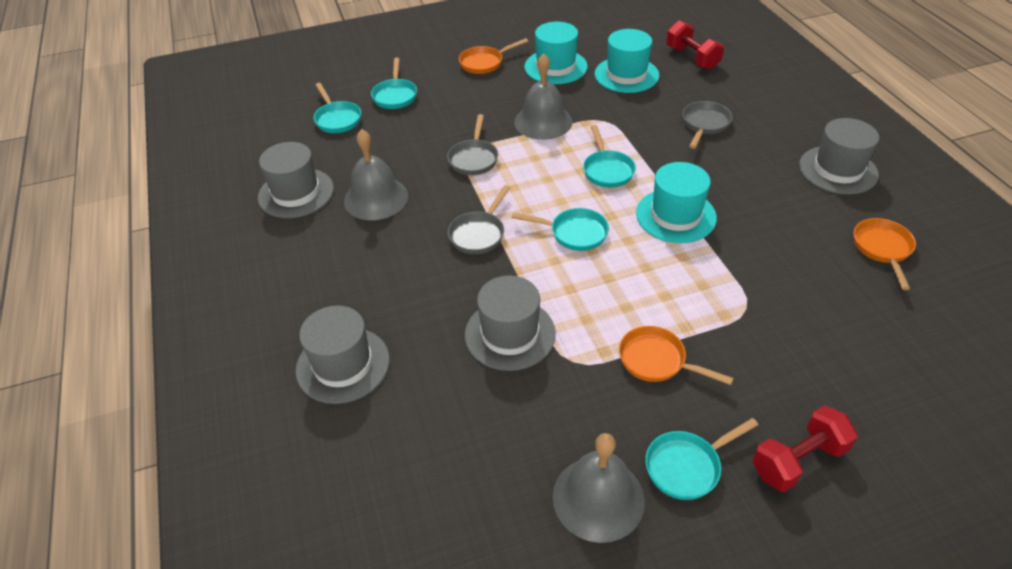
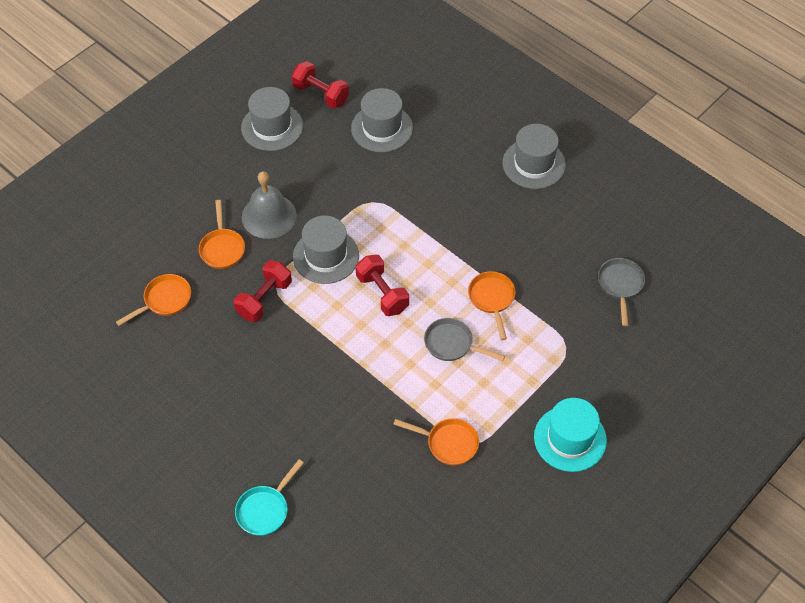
grey bell: 3 -> 1
grey pan: 3 -> 2
orange pan: 3 -> 4
red dumbbell: 2 -> 3
turquoise hat: 3 -> 1
turquoise pan: 5 -> 1

